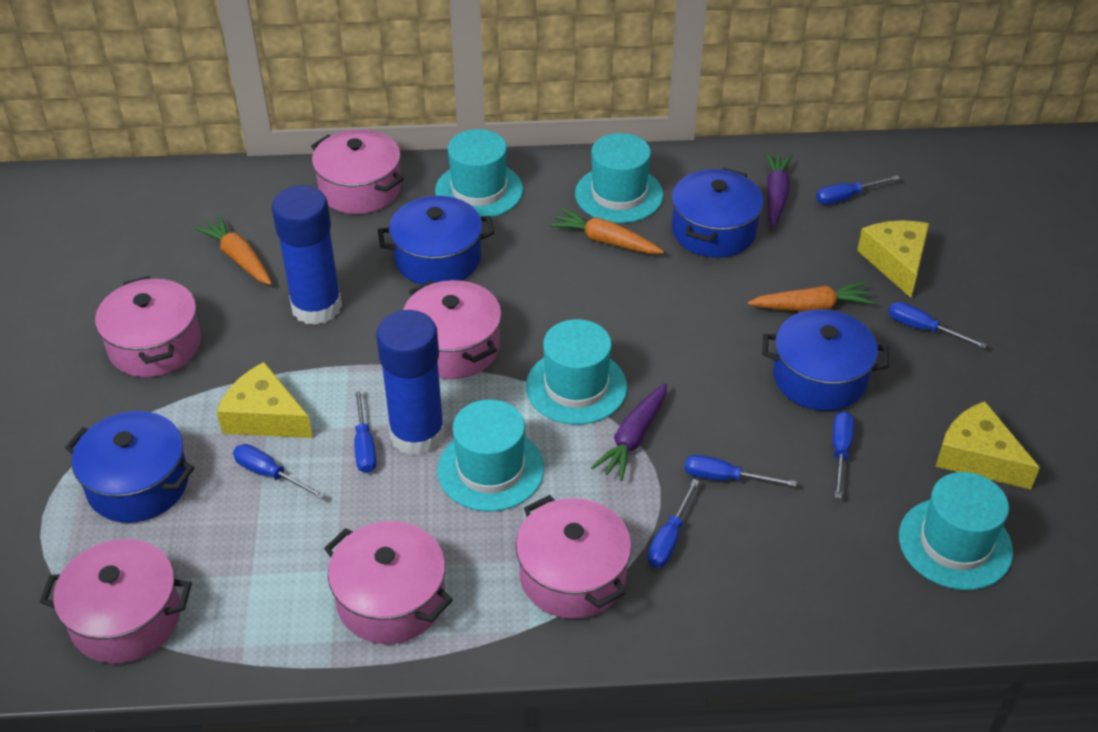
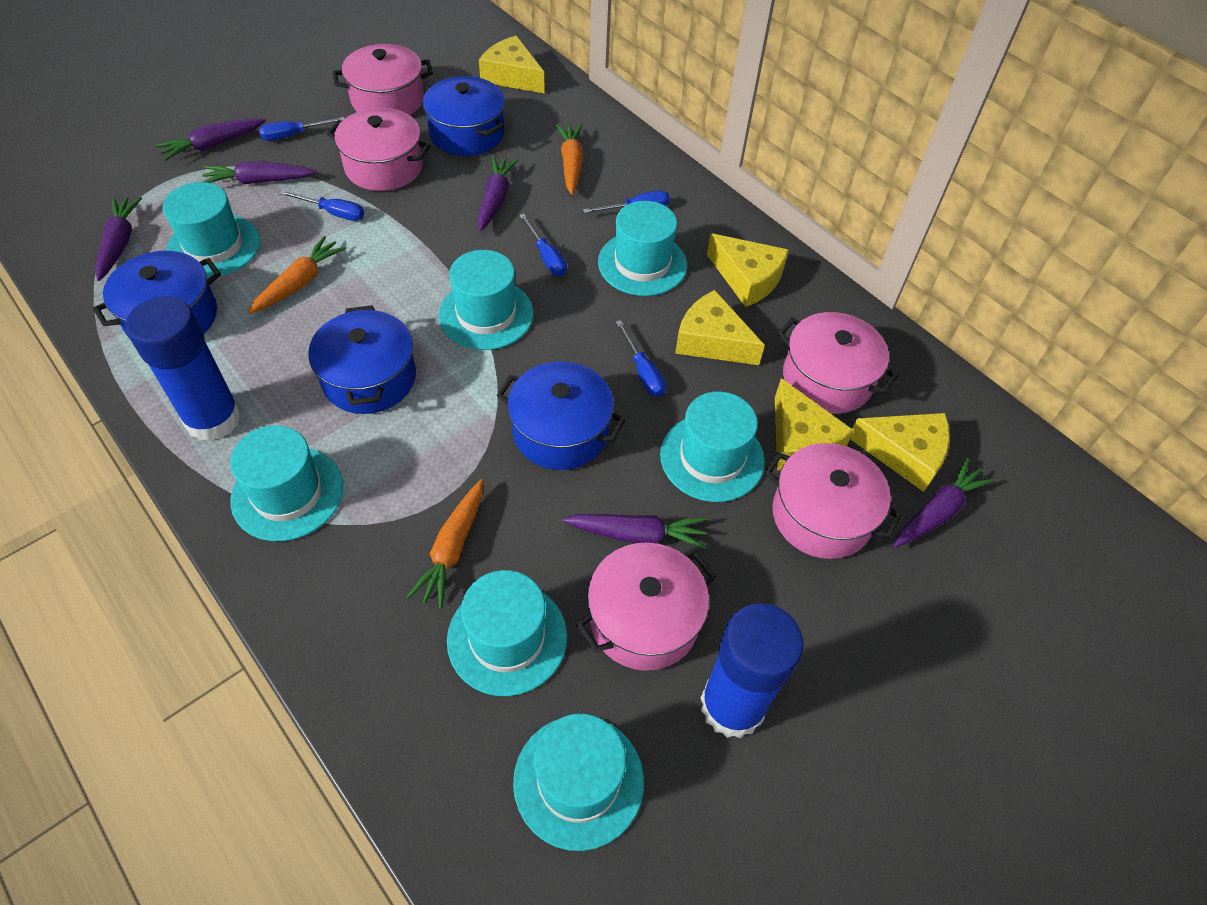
blue screwdriver: 7 -> 5
pink pot: 6 -> 5
purple carrot: 2 -> 6
turquoise hat: 5 -> 7
yellow cheese: 3 -> 5

